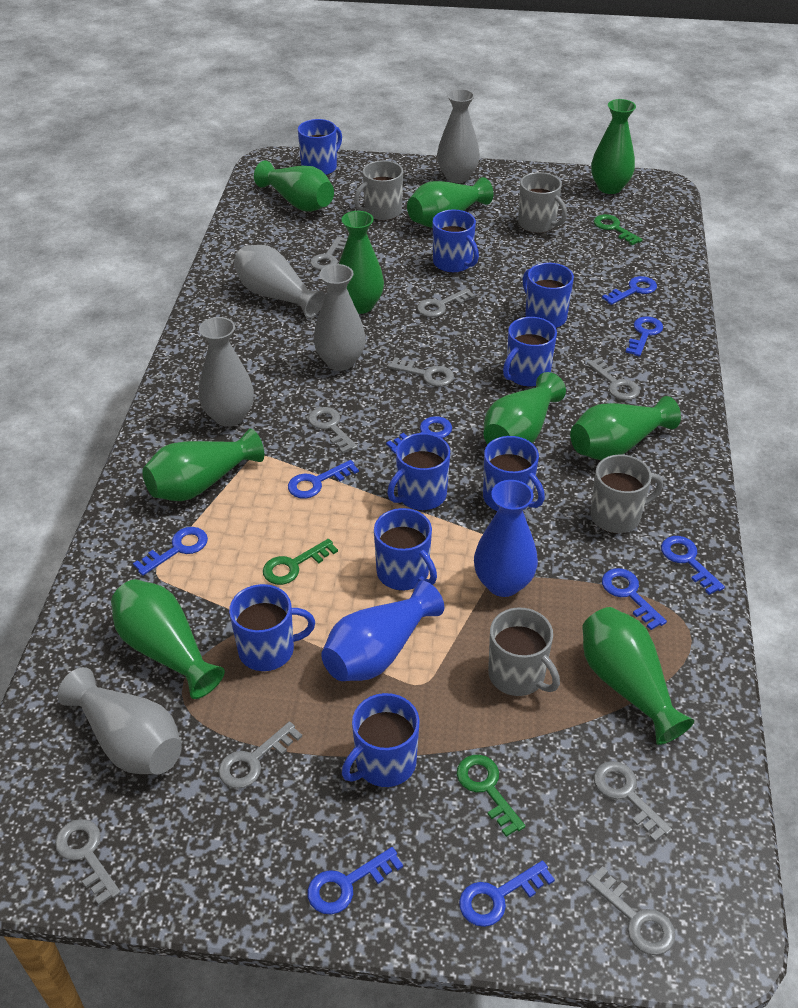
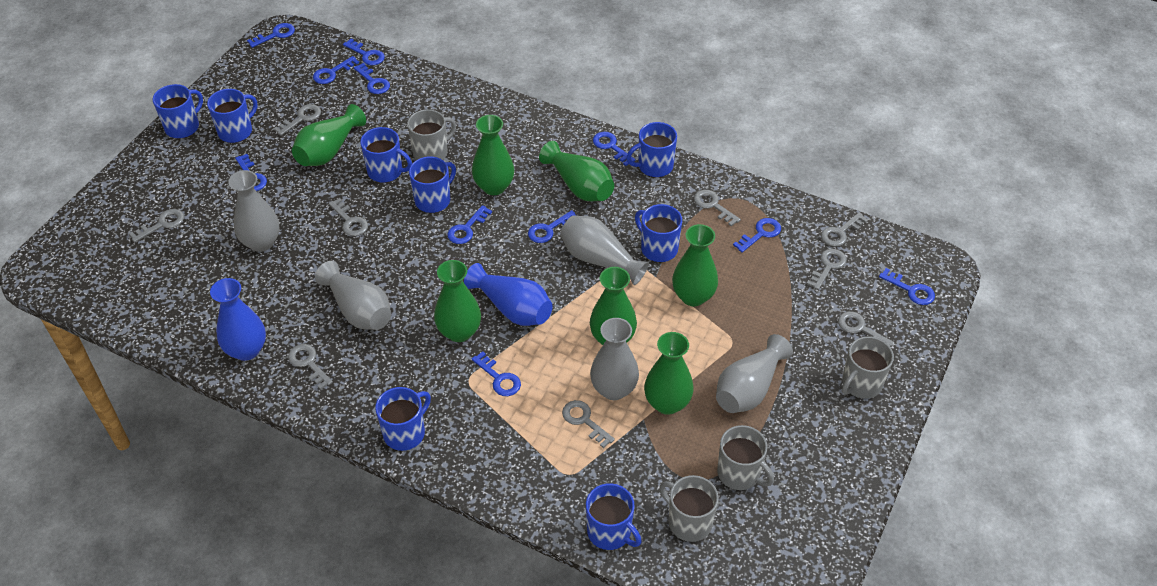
blue key: 9 -> 11
blue mug: 9 -> 8
green key: 3 -> 0
green vase: 9 -> 7

